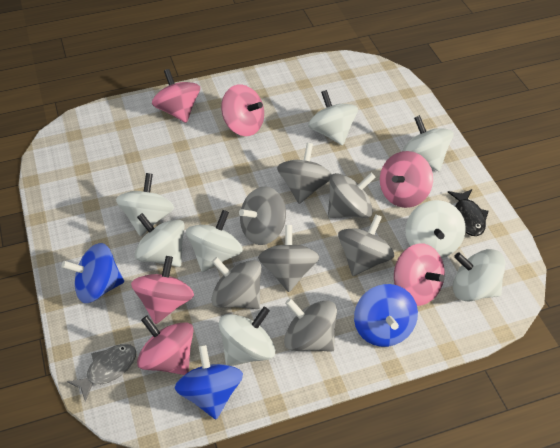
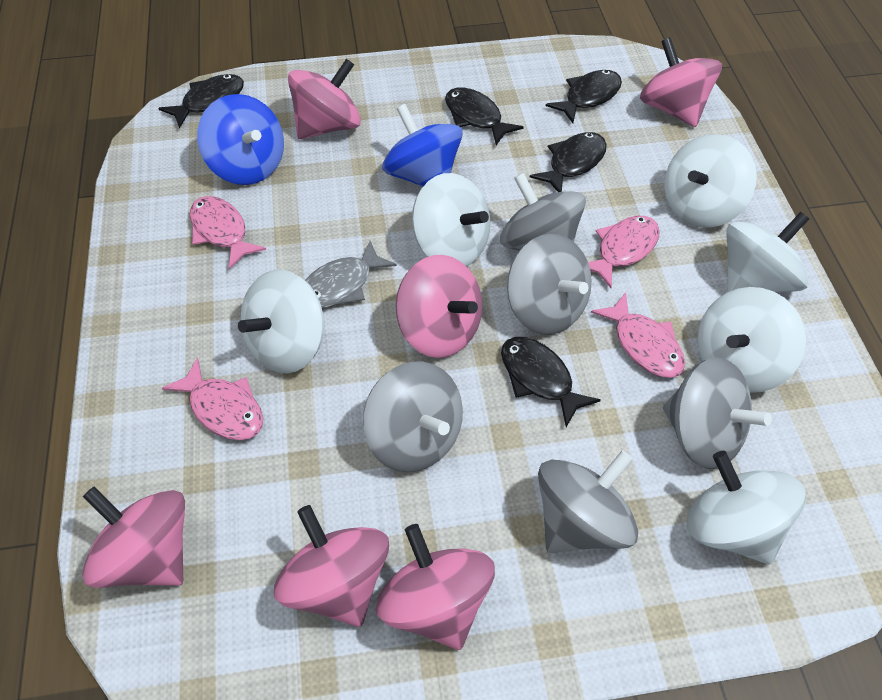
black fish: 1 -> 5
blue spinning top: 3 -> 2
grey spinning top: 7 -> 5
pink fish: 0 -> 4
white spinning top: 8 -> 6

